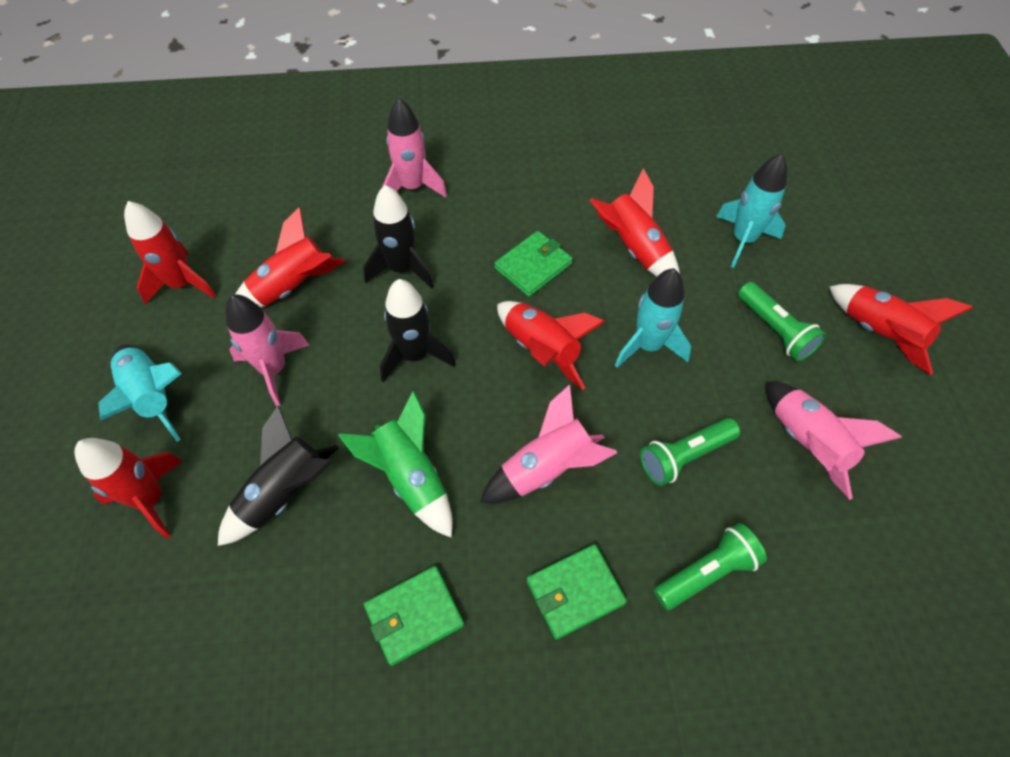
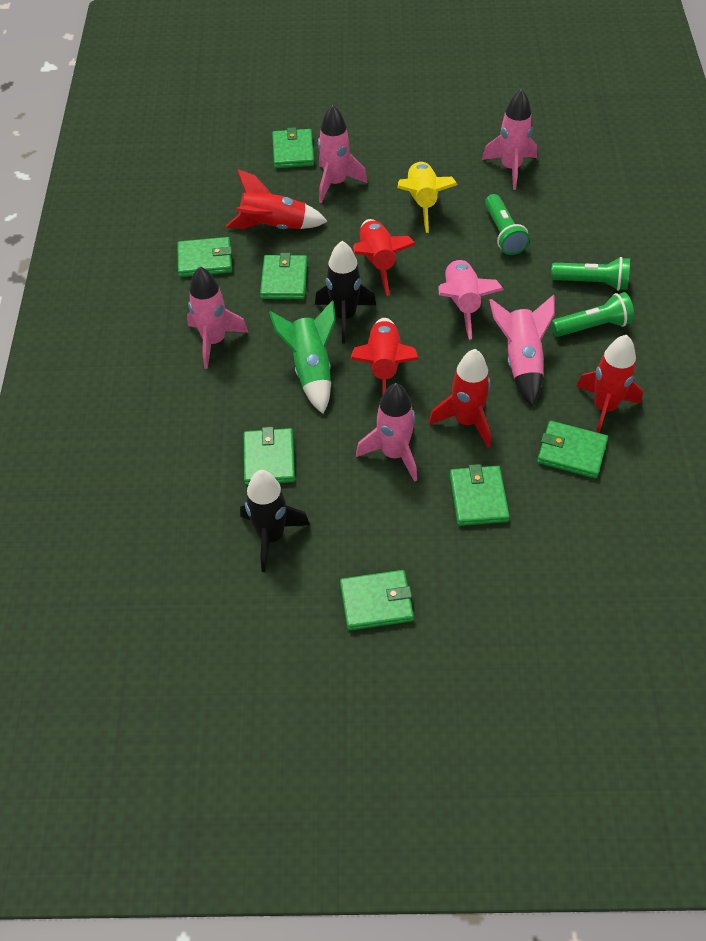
black rocket: 3 -> 2
green wallet: 3 -> 7
pink rocket: 4 -> 6
red rocket: 6 -> 5
turquoise rocket: 3 -> 0
yellow rocket: 0 -> 1

